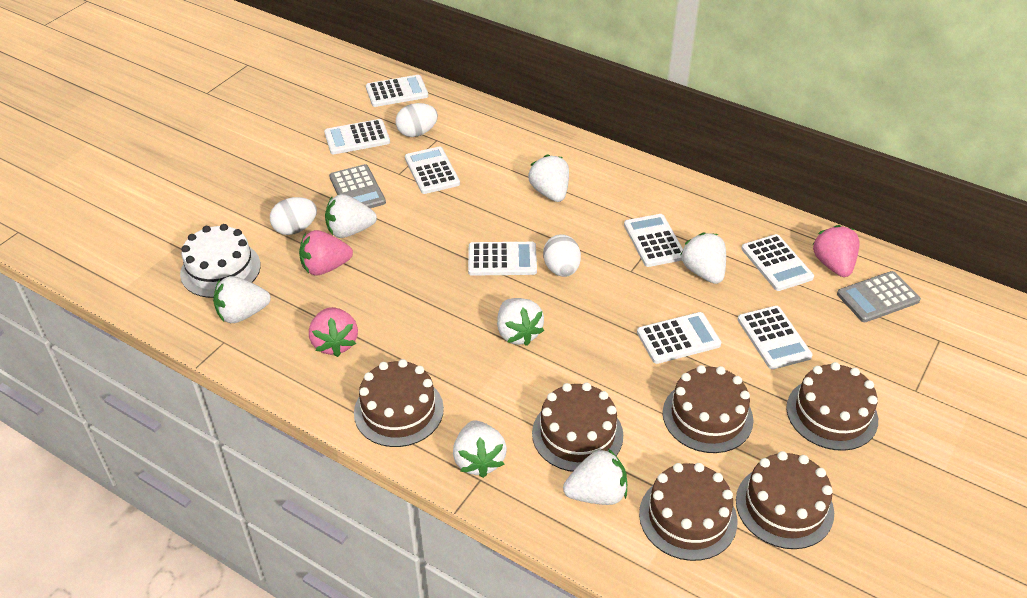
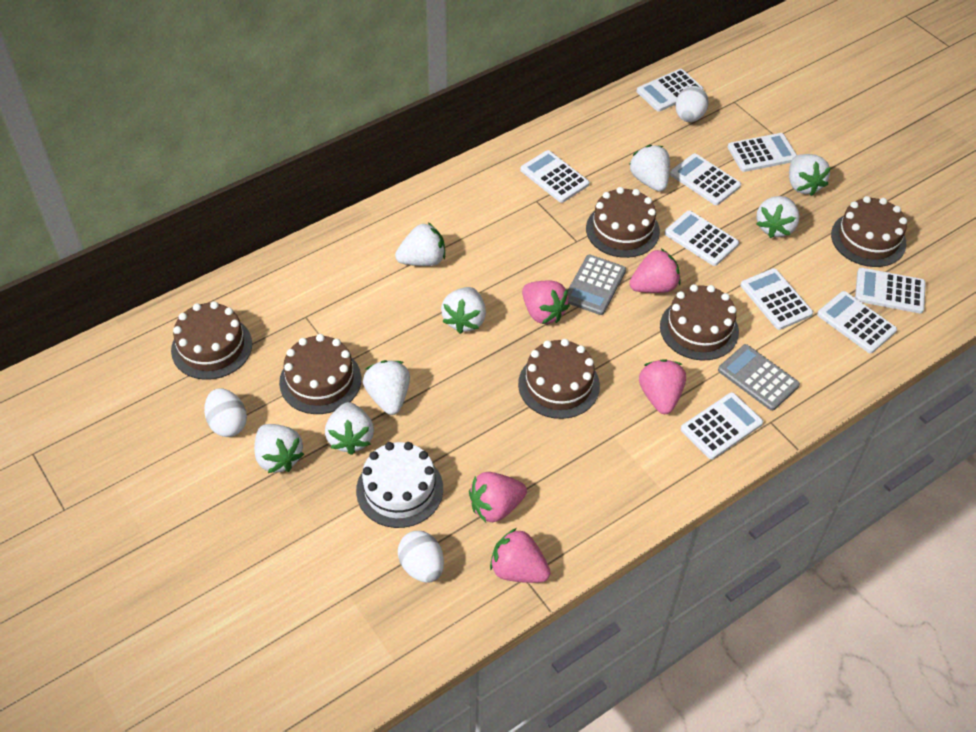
pink strawberry: 3 -> 5
white calculator: 8 -> 9
white strawberry: 7 -> 8

